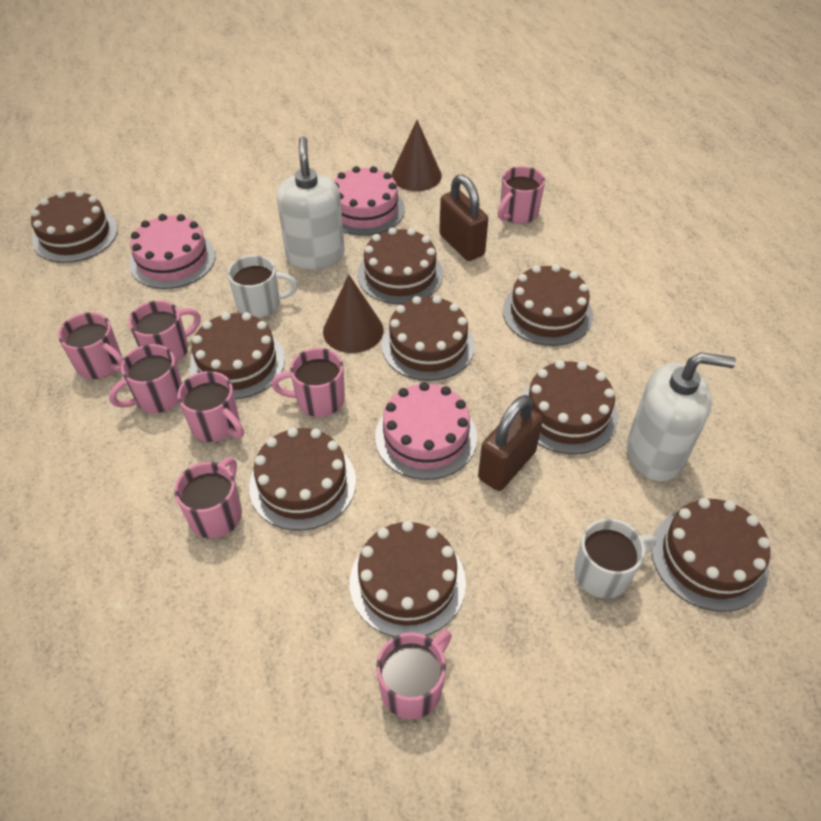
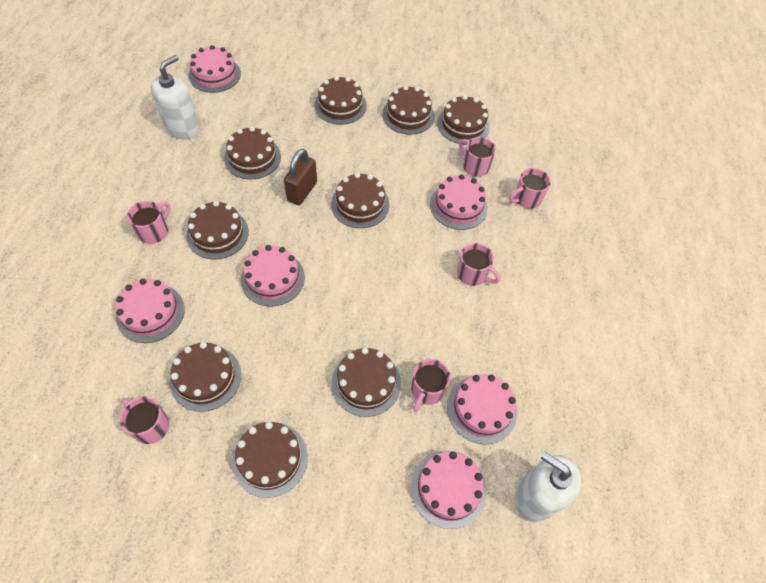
brown cone: 2 -> 0
brown padlock: 2 -> 1
pink cake: 3 -> 6
pink mug: 8 -> 6
white mug: 2 -> 0

